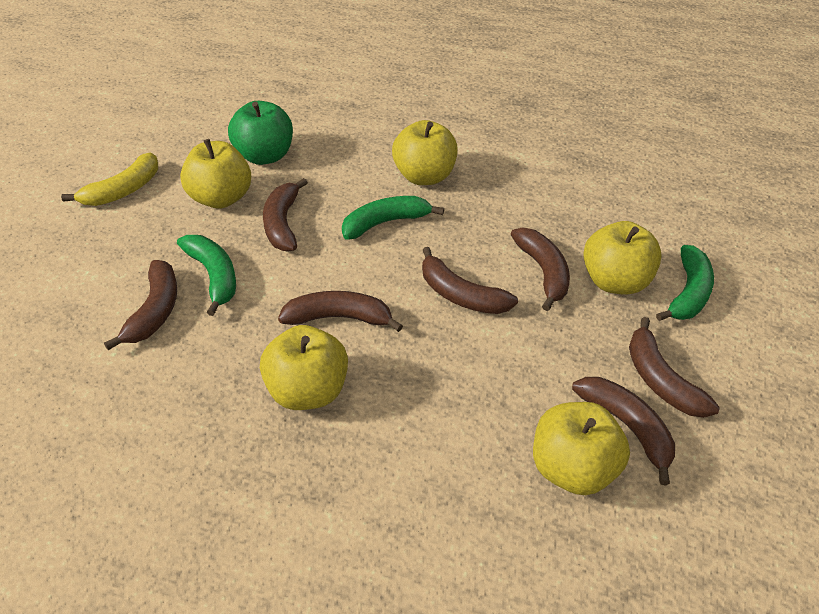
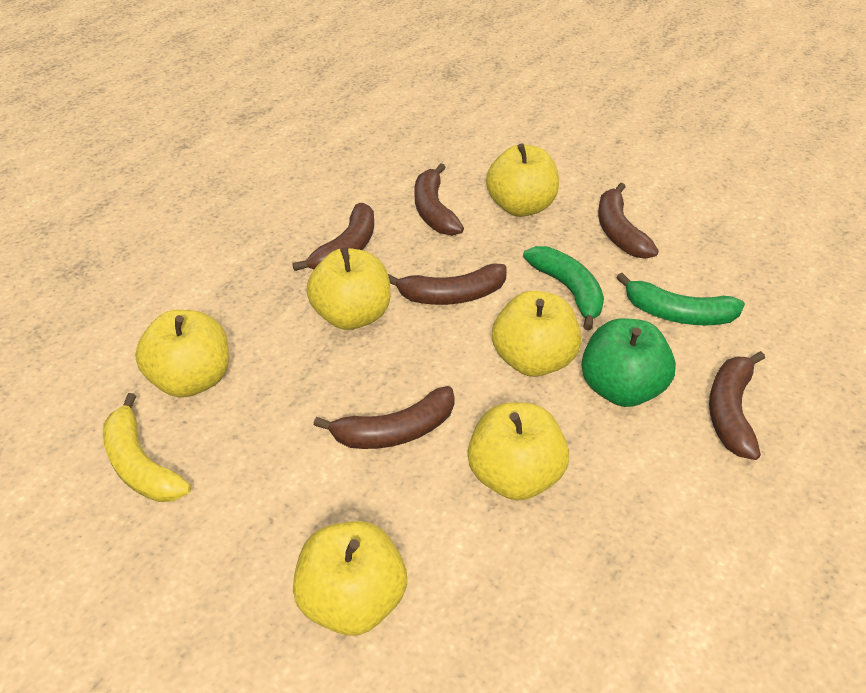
brown banana: 7 -> 6
green banana: 3 -> 2
yellow apple: 5 -> 6

